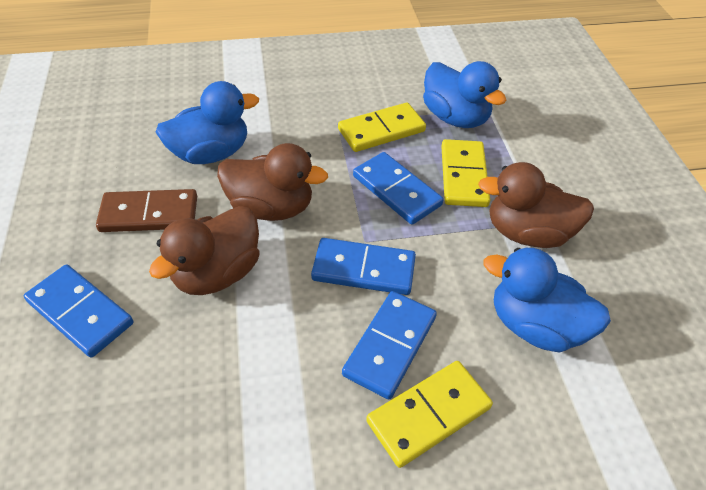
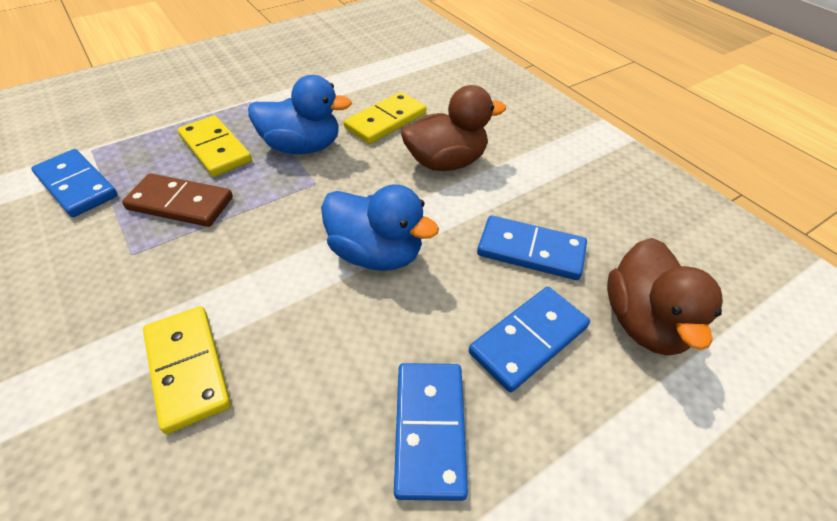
blue duck: 3 -> 2
brown duck: 3 -> 2

